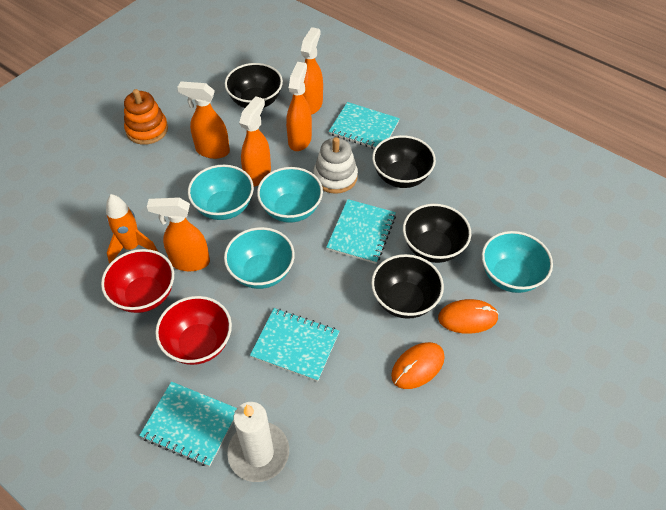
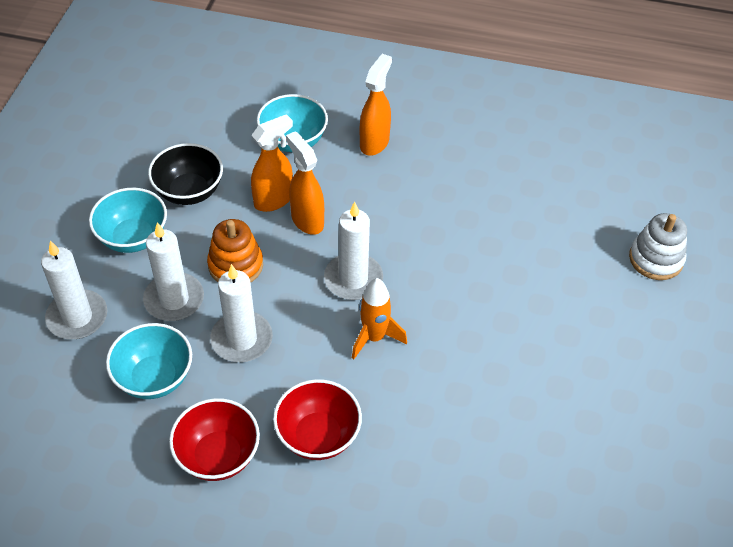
black bowl: 4 -> 1
orange mouse: 2 -> 0
orange spray bottle: 5 -> 3
turquoise bowl: 4 -> 3
turquoise notebook: 4 -> 0
white candle: 1 -> 4

